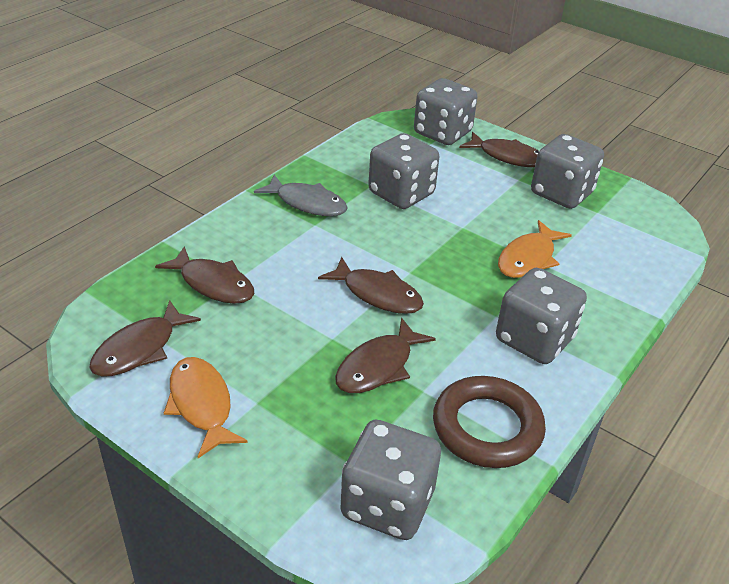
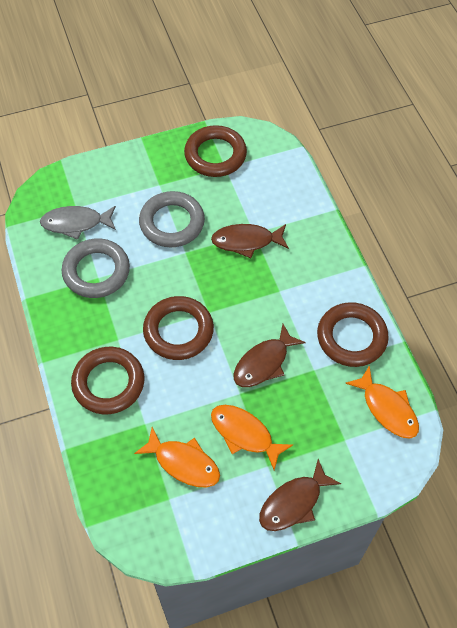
brown fish: 5 -> 3
brown ring: 1 -> 4
grey dice: 5 -> 0
grey ring: 0 -> 2
orange fish: 2 -> 3

